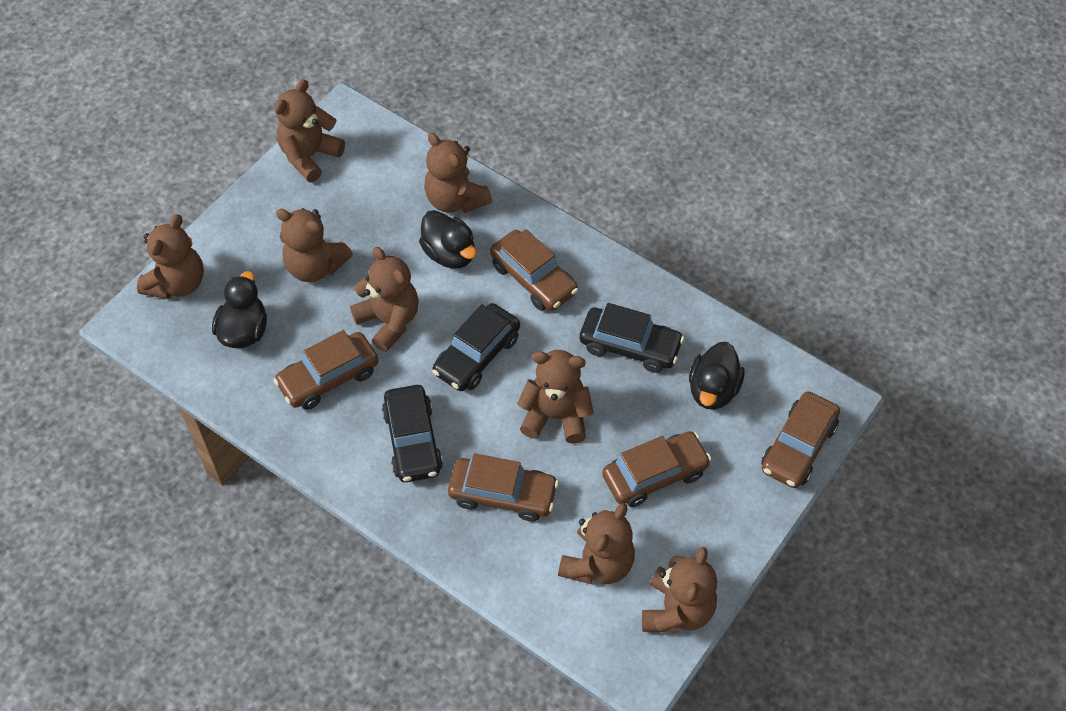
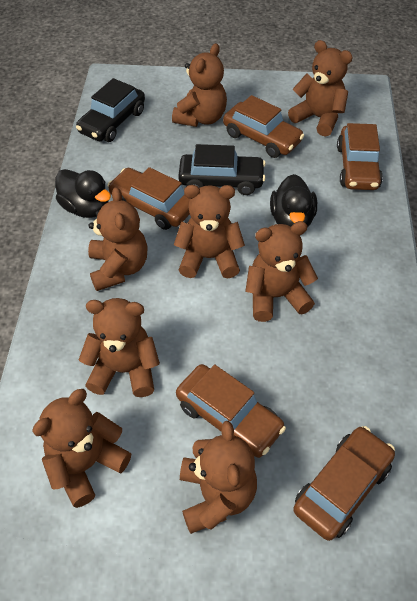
black car: 3 -> 2
black duck: 3 -> 2

